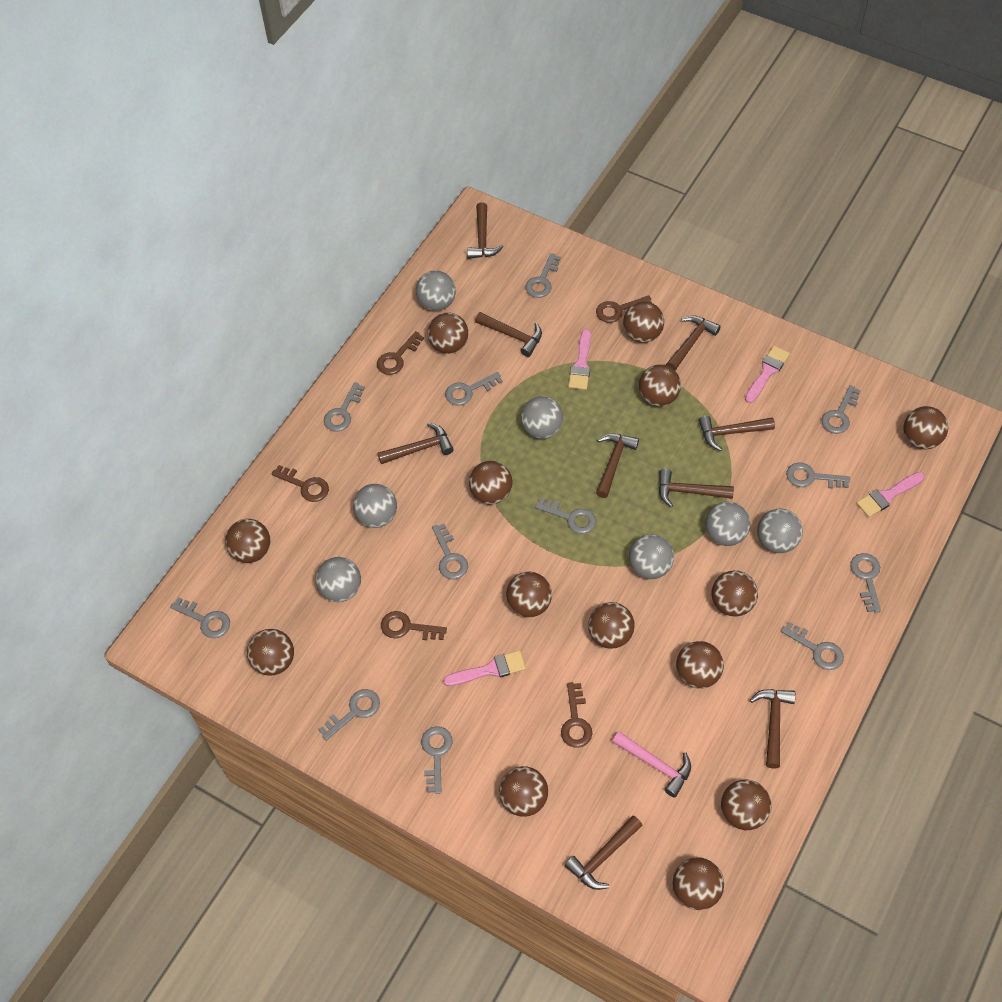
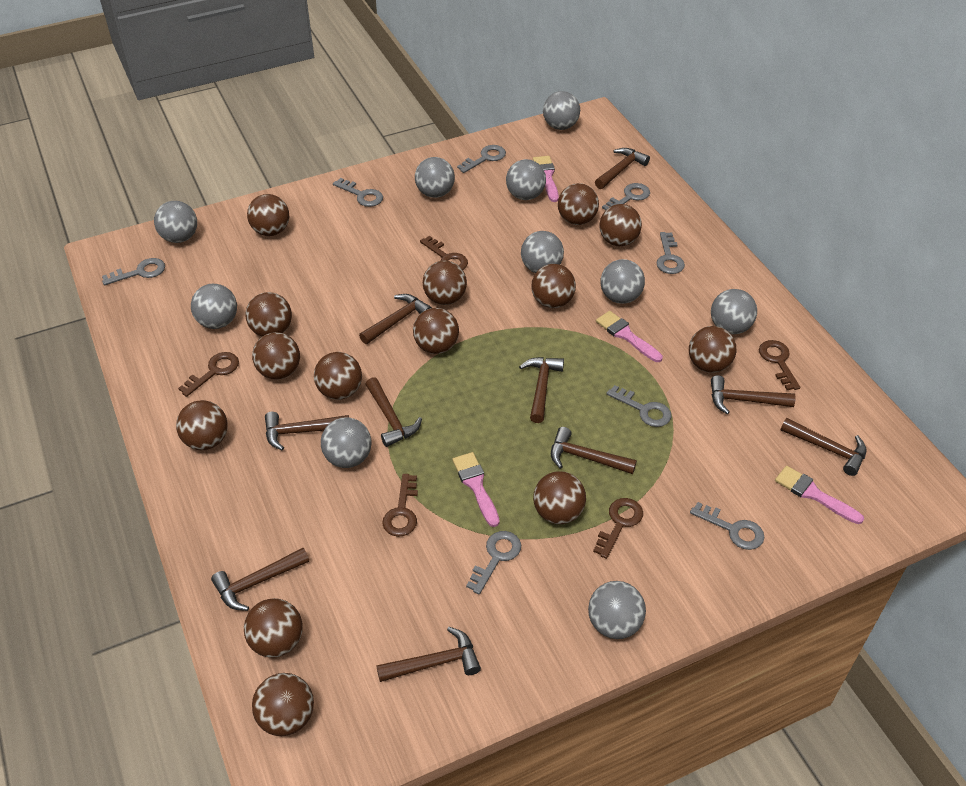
brown hammer: 9 -> 10
grey ball: 7 -> 10
grey key: 12 -> 8
pink hammer: 1 -> 0

